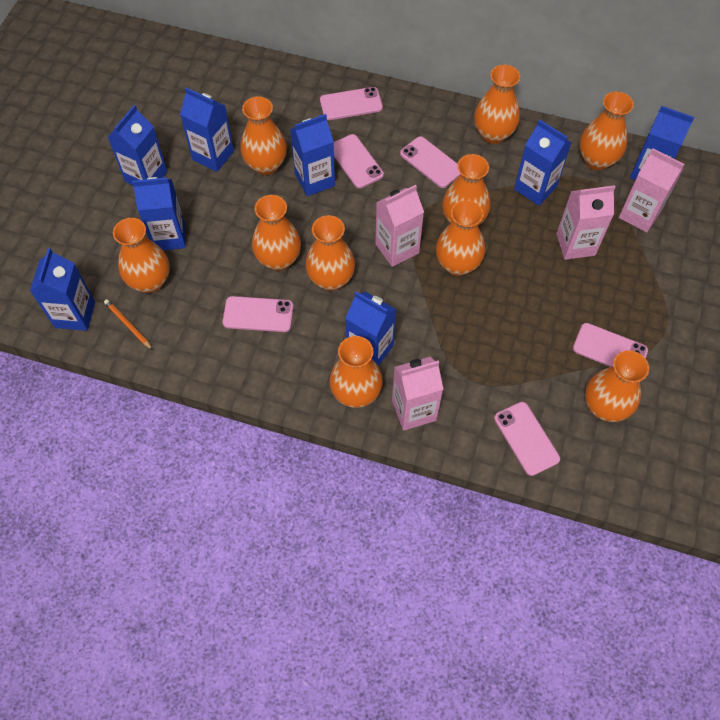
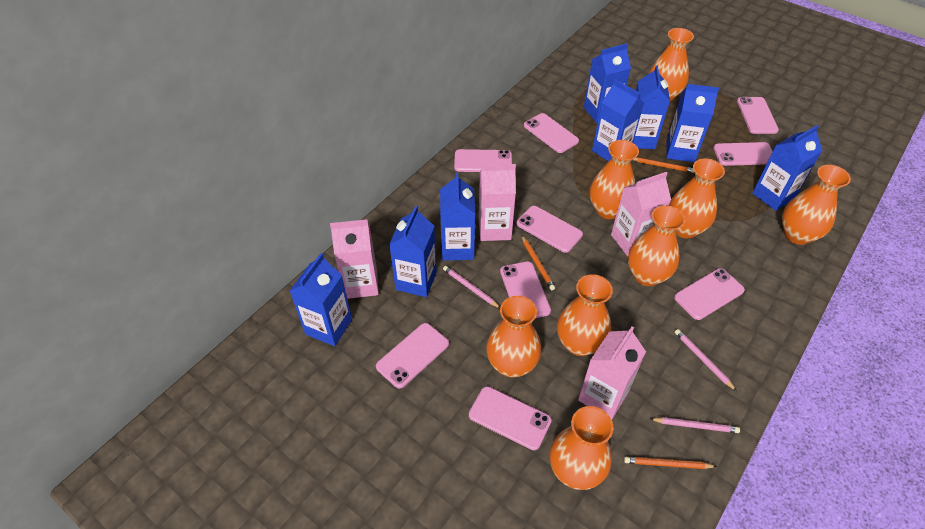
orange pencil: 1 -> 3
orange vase: 10 -> 8
pink pencil: 0 -> 3
pink phone: 6 -> 9

